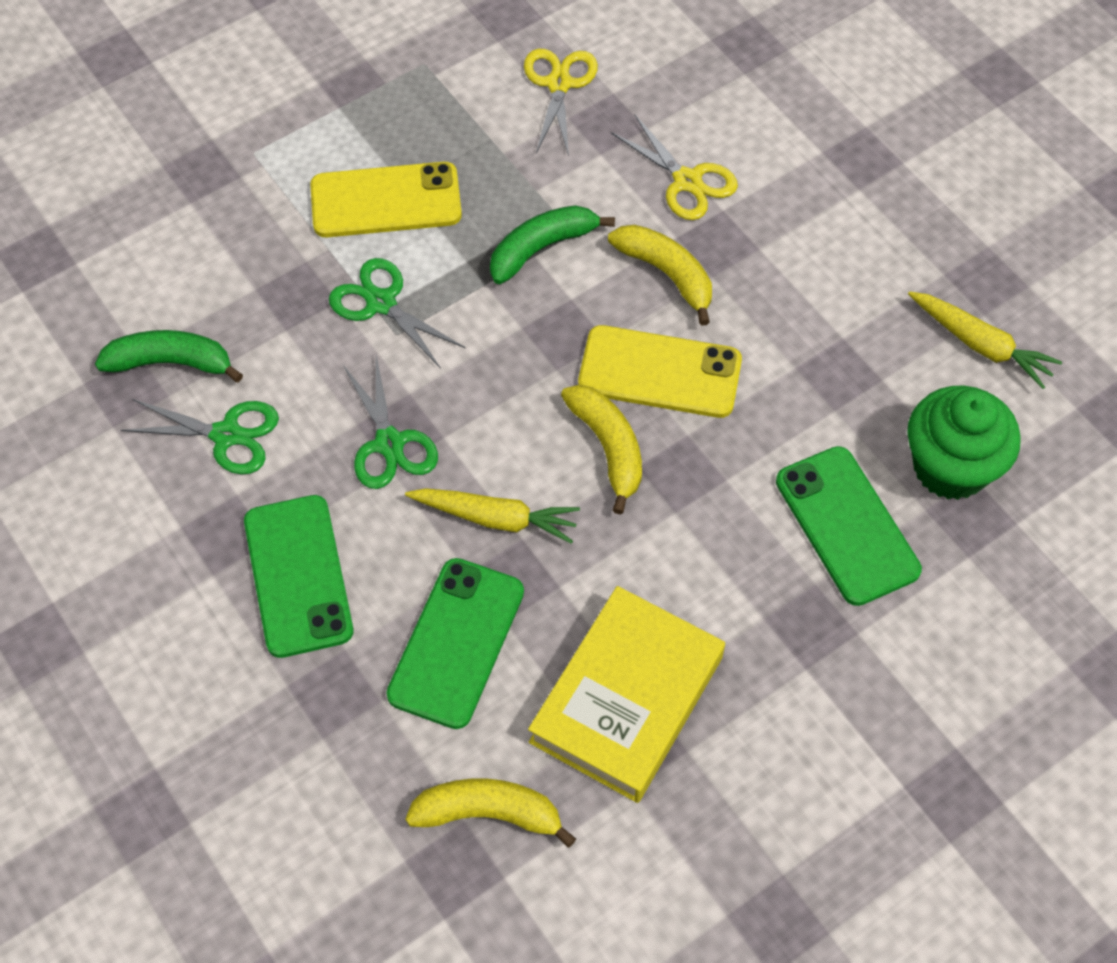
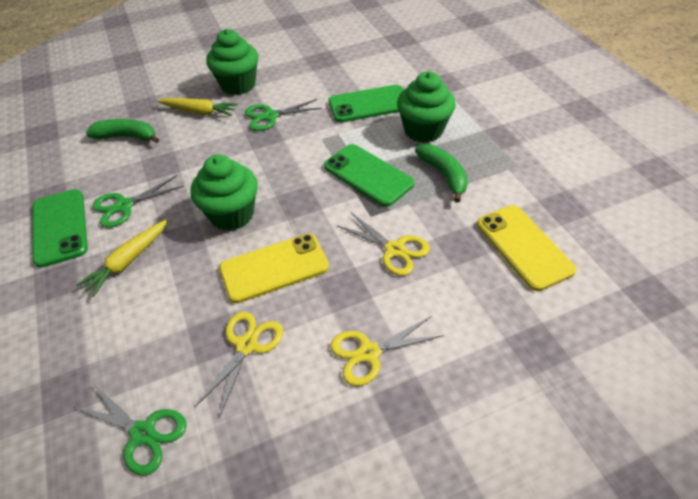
green cupcake: 1 -> 3
yellow banana: 3 -> 0
yellow book: 1 -> 0
yellow scissors: 2 -> 3

